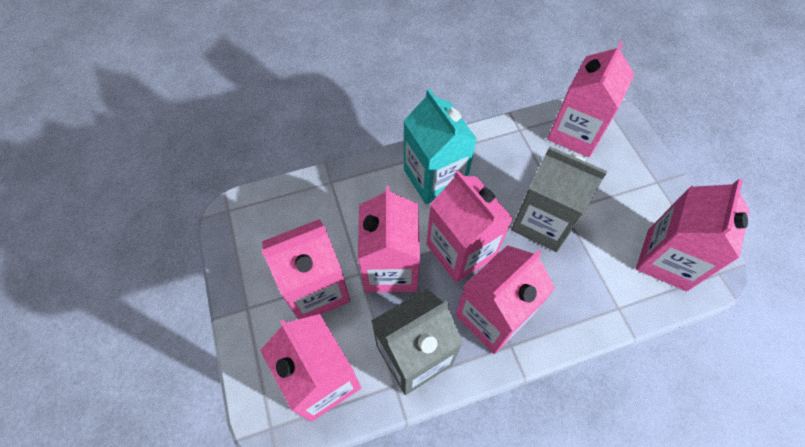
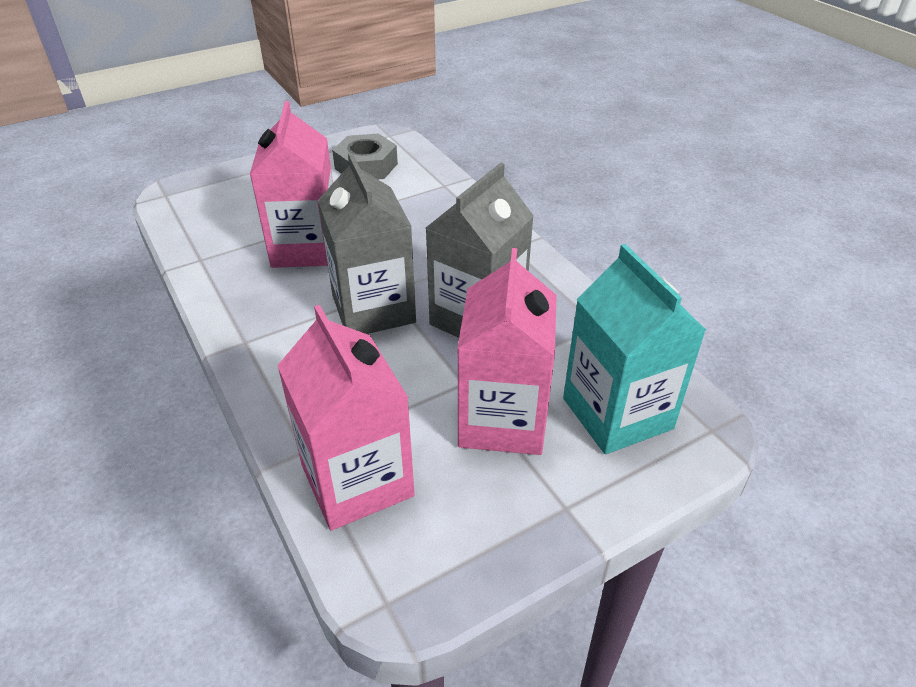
grey nut: 0 -> 1
pink carton: 7 -> 3

